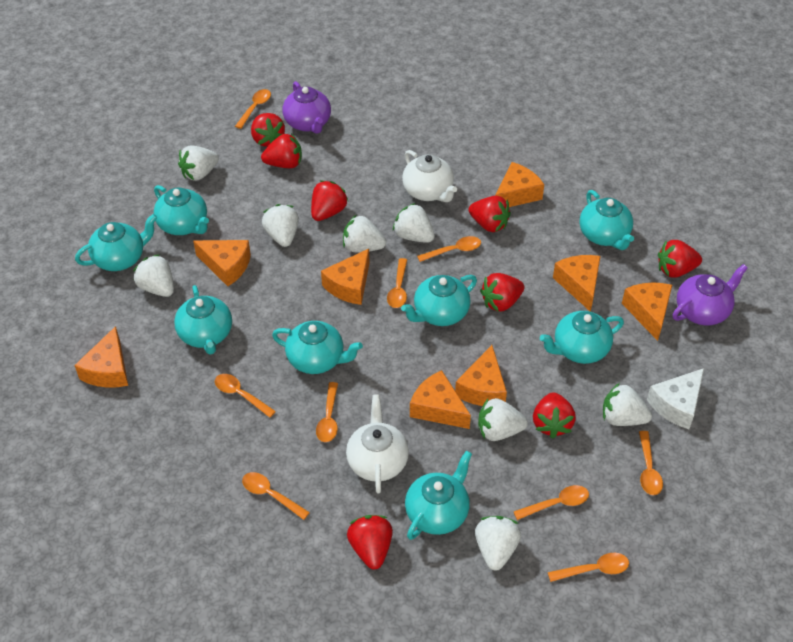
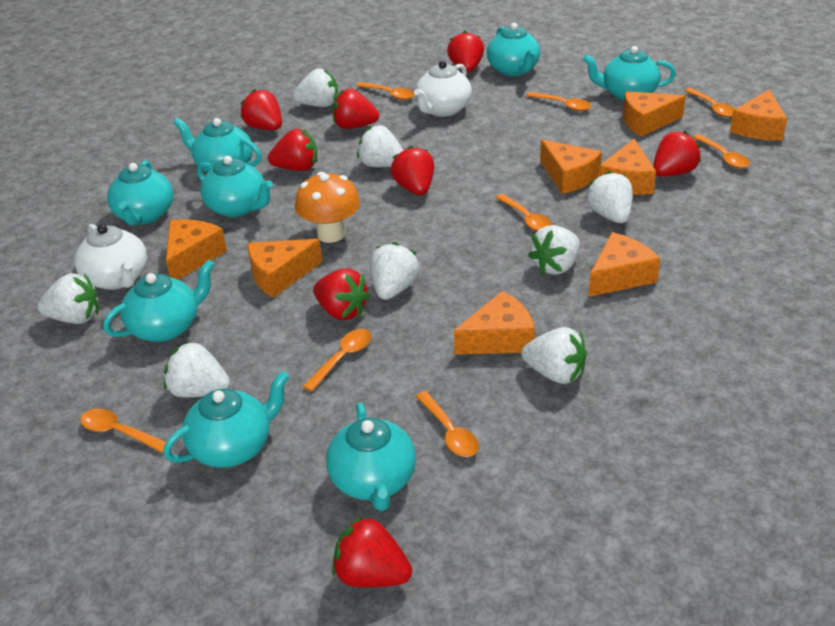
orange mushroom: 0 -> 1
orange spoon: 9 -> 8
purple teapot: 2 -> 0
white cheese: 1 -> 0

